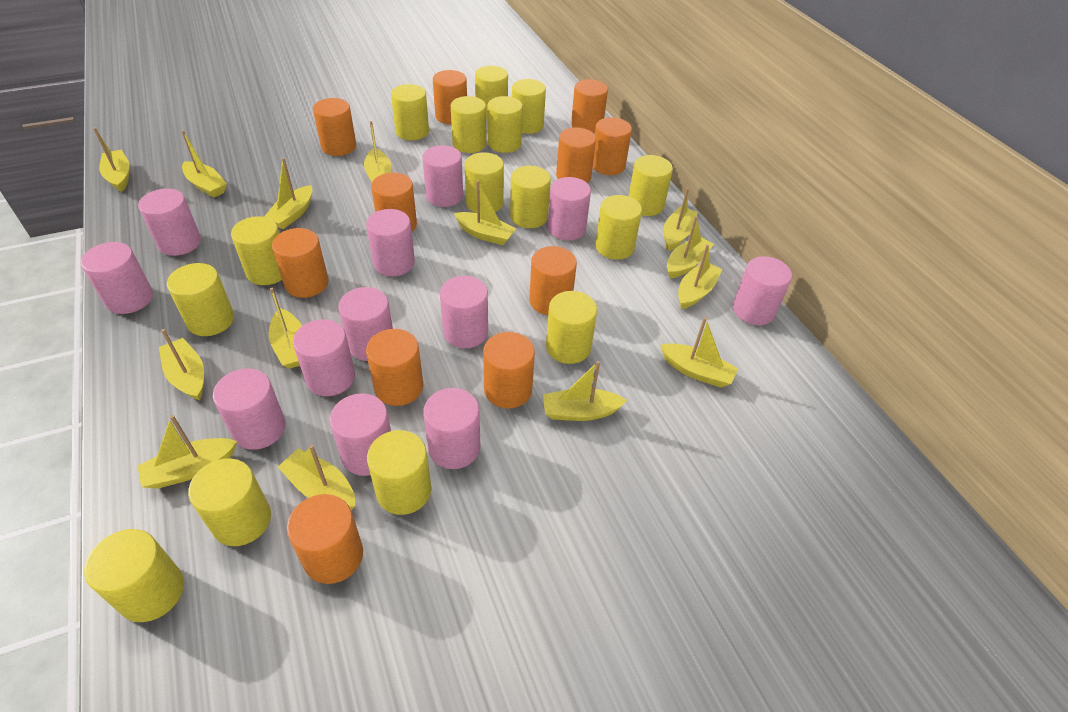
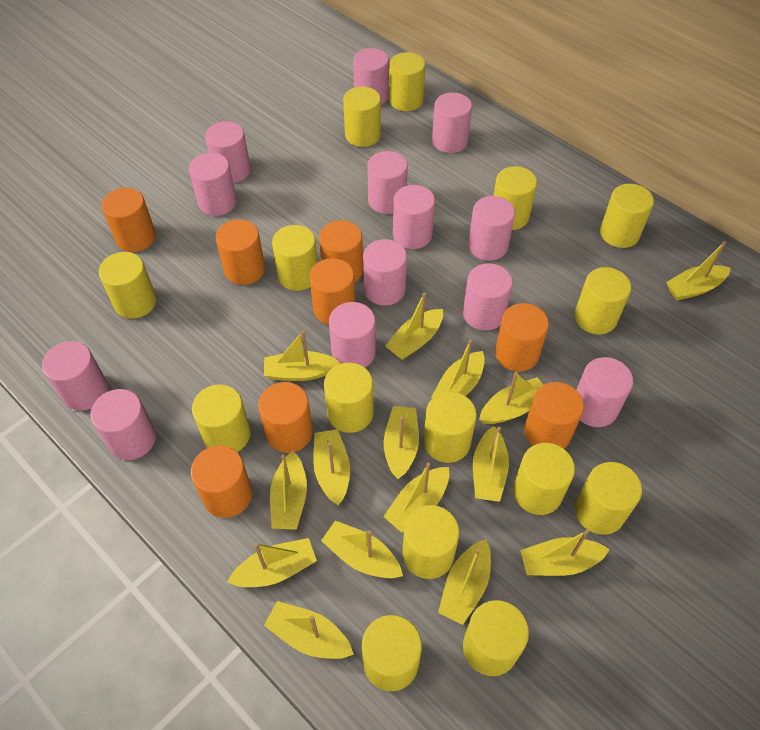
orange cylinder: 11 -> 8
pink cylinder: 12 -> 13
yellow boat: 14 -> 15

